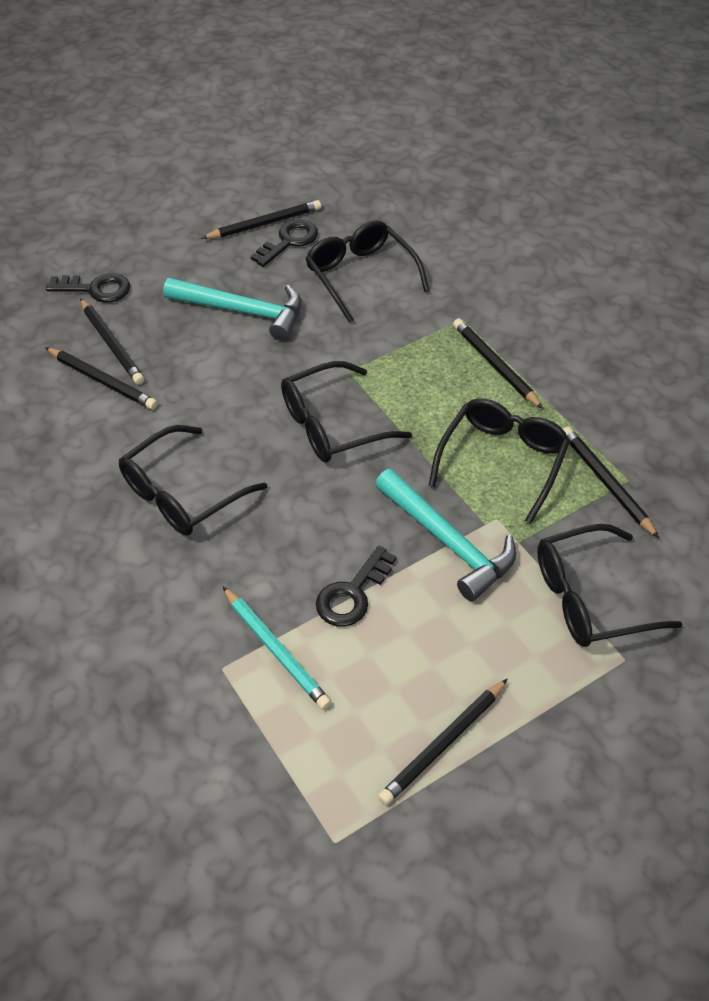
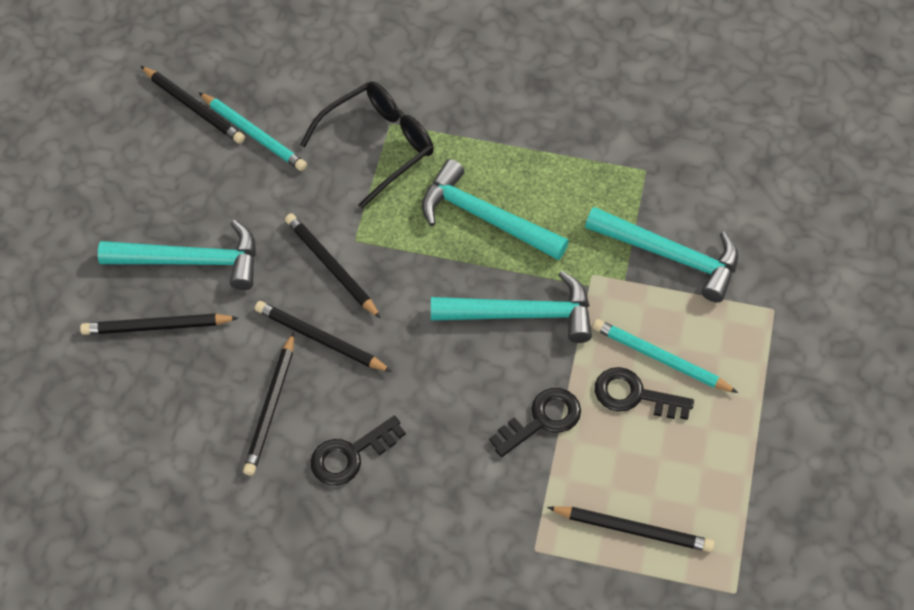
black glasses: 5 -> 1
turquoise hammer: 2 -> 4
turquoise pencil: 1 -> 2

